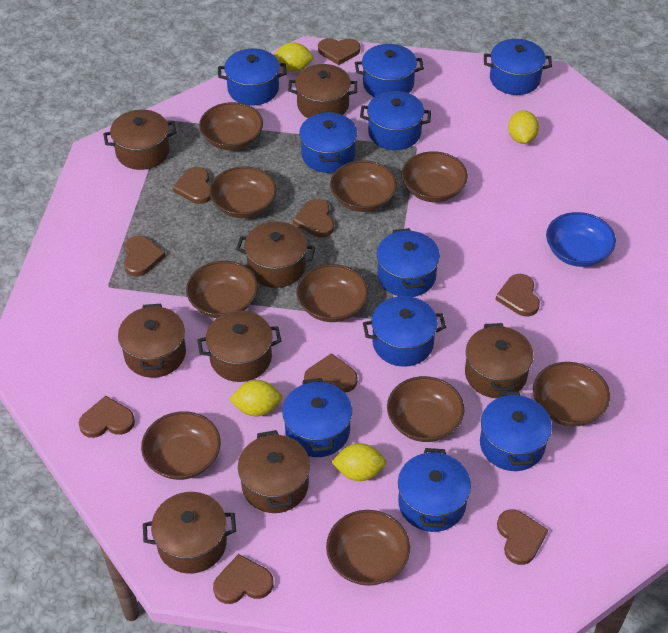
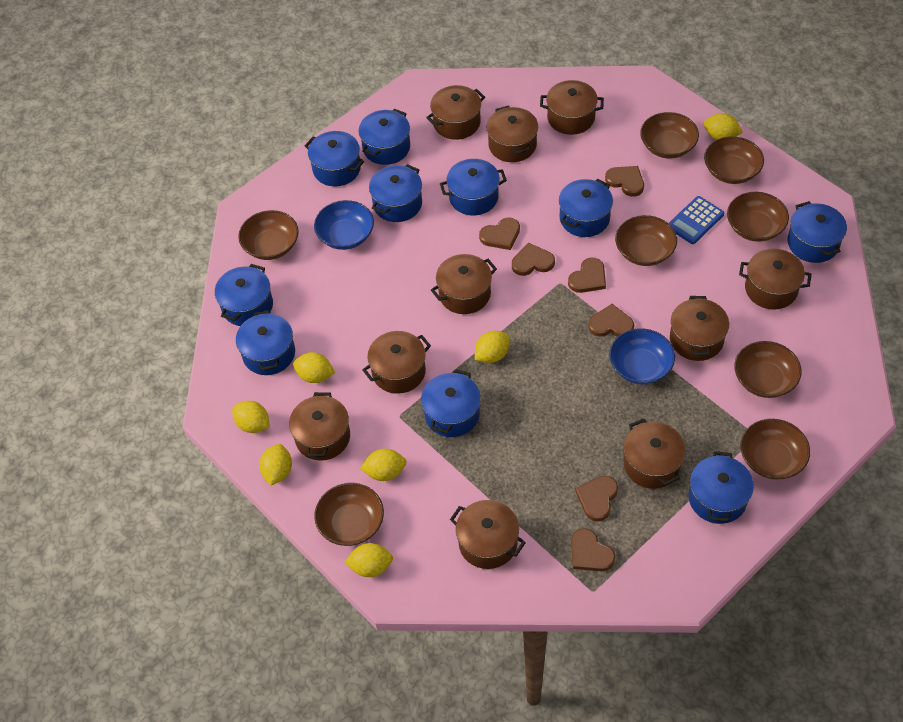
blue bowl: 1 -> 2
blue calculator: 0 -> 1
brown bowl: 10 -> 8
brown heart: 9 -> 7
brown pot: 8 -> 10
yellow lemon: 4 -> 7

